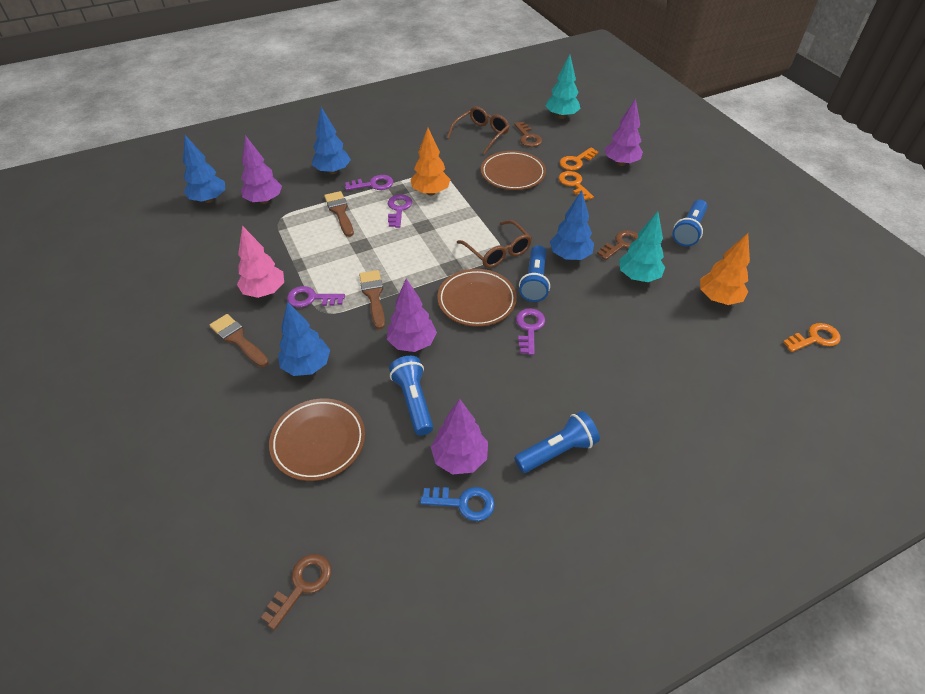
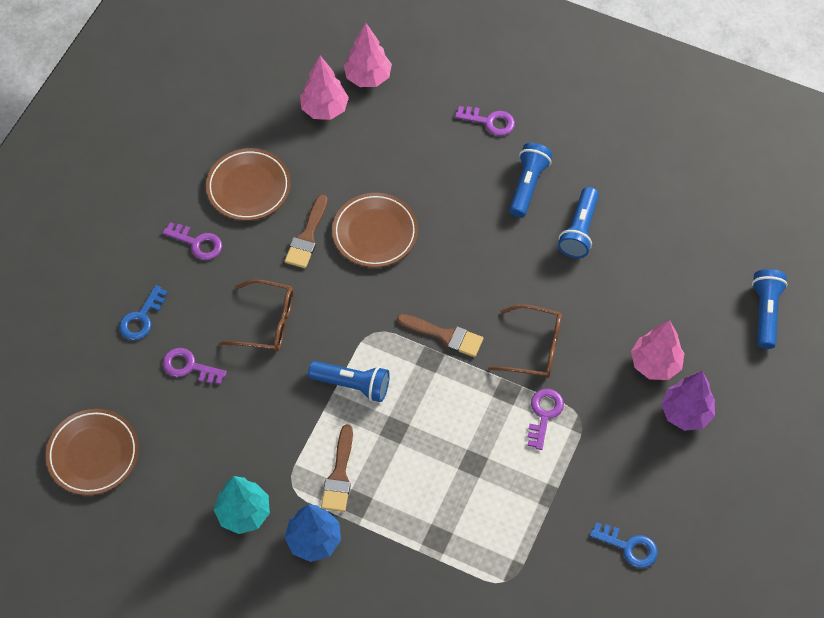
blue key: 1 -> 2
blue tree: 4 -> 1
brown key: 3 -> 0
orange key: 3 -> 0
orange tree: 2 -> 0
pink tree: 1 -> 3
purple tree: 4 -> 1
turquoise tree: 2 -> 1

